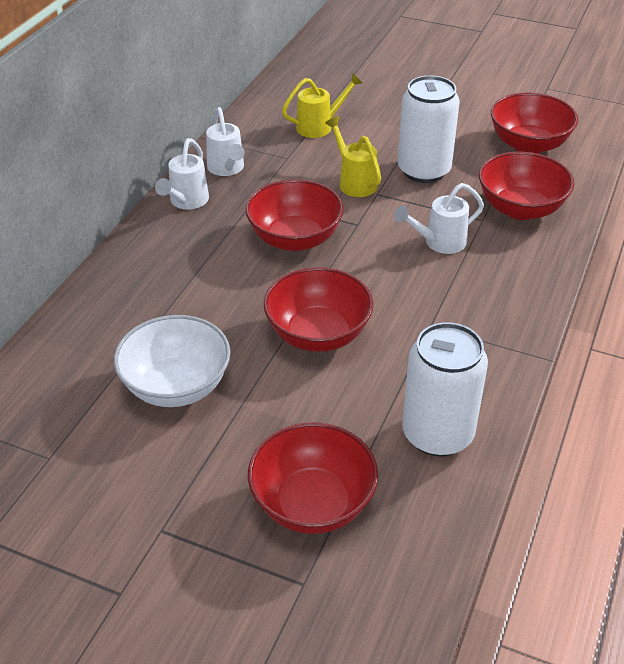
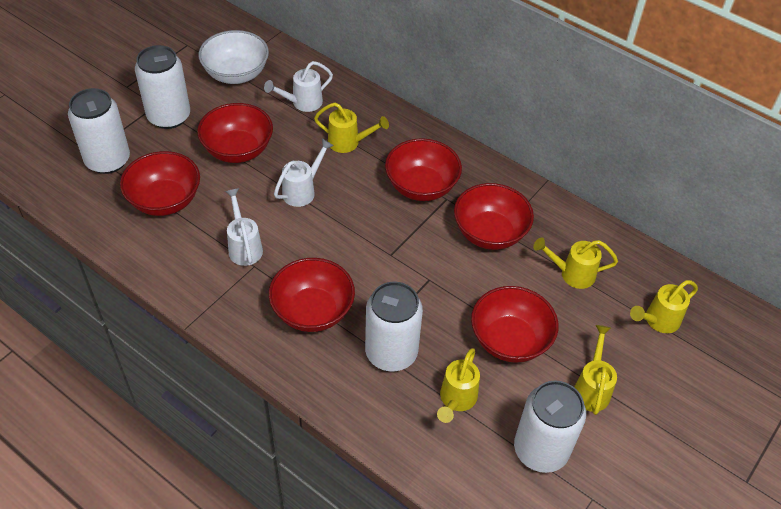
red bowl: 5 -> 6
white can: 2 -> 4
yellow watering can: 2 -> 5

